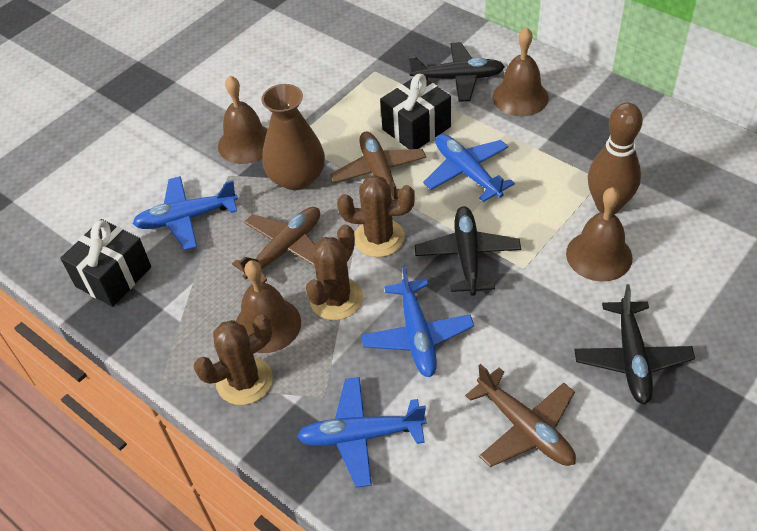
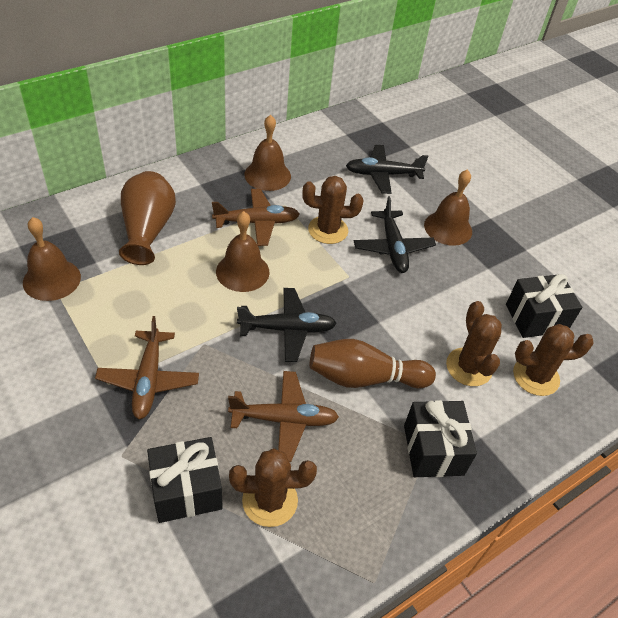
black gift: 2 -> 3
blue plane: 4 -> 0
brown cactus: 3 -> 4

